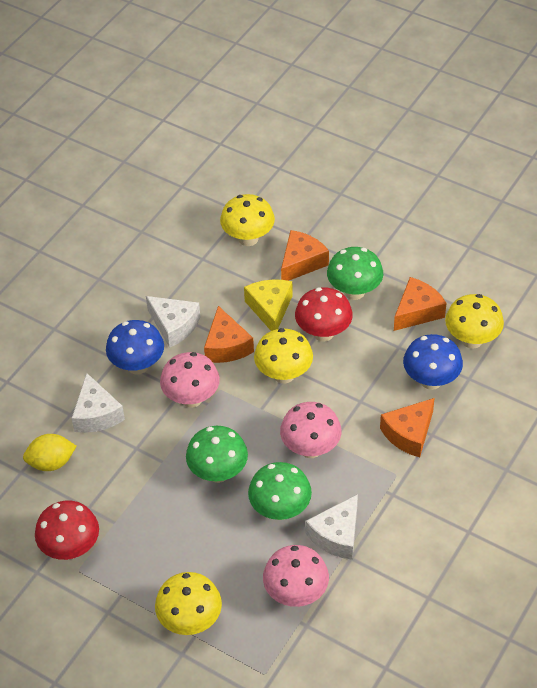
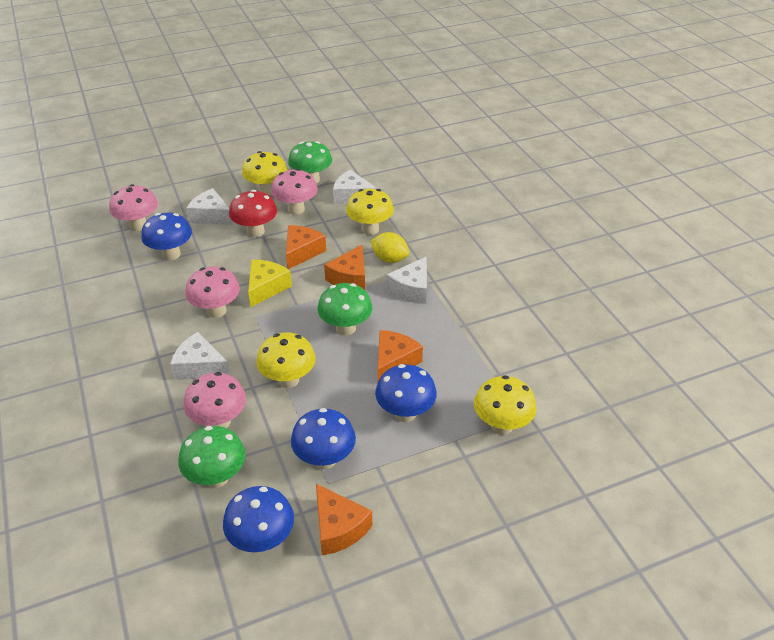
blue mushroom: 2 -> 4
pink mushroom: 3 -> 4
red mushroom: 2 -> 1
white cheese: 3 -> 4

